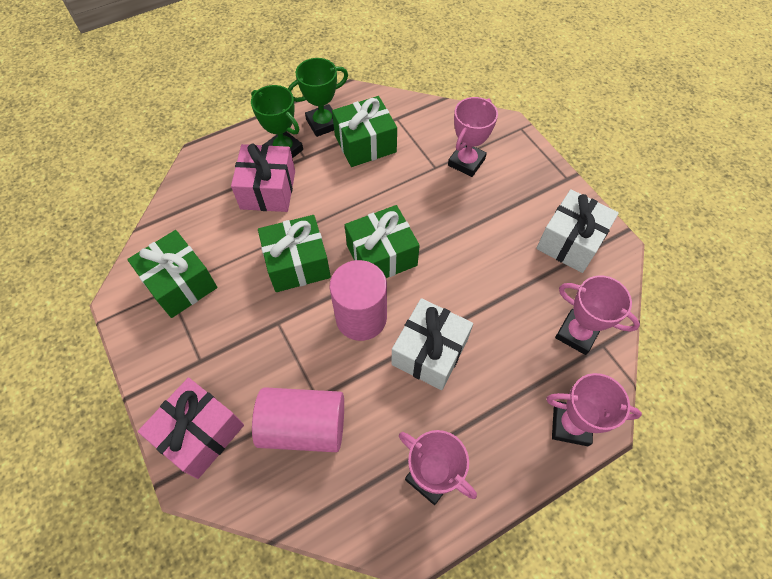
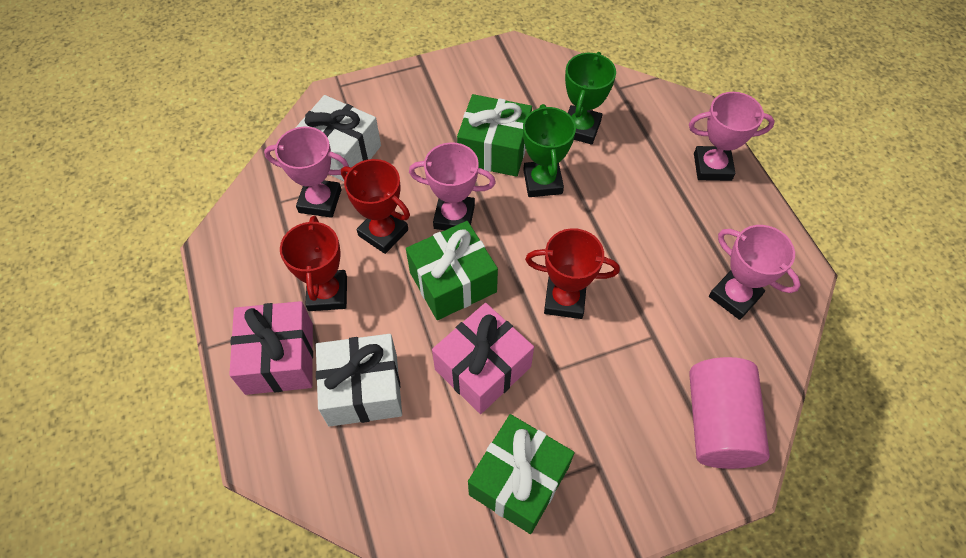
green gift: 4 -> 3
pink cylinder: 2 -> 1
red trophy: 0 -> 3

